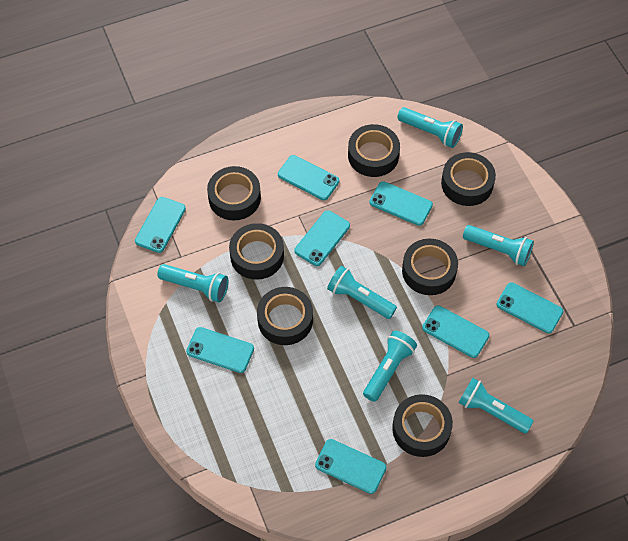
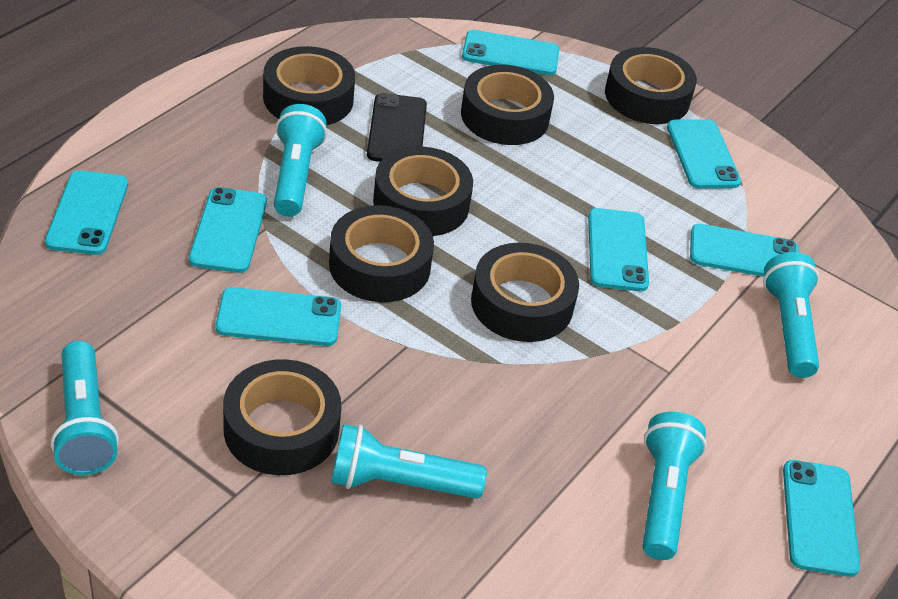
black phone: 0 -> 1
turquoise flashlight: 6 -> 5

